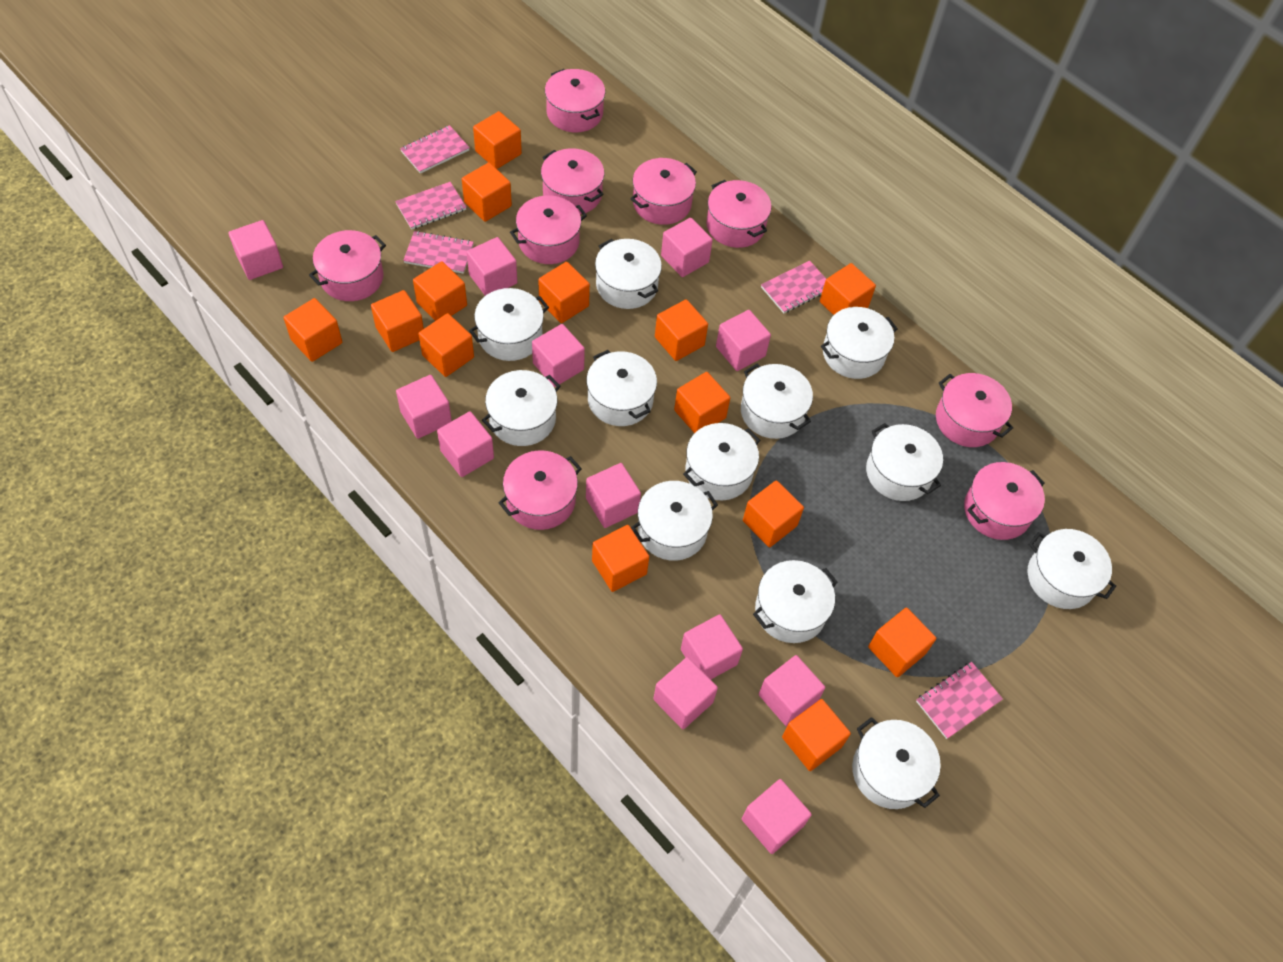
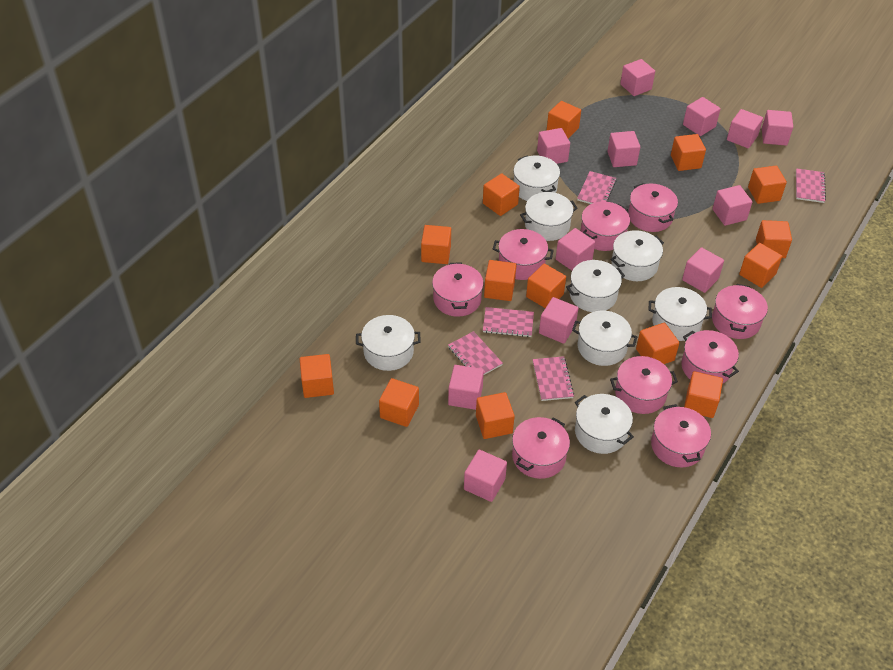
white pot: 12 -> 8

